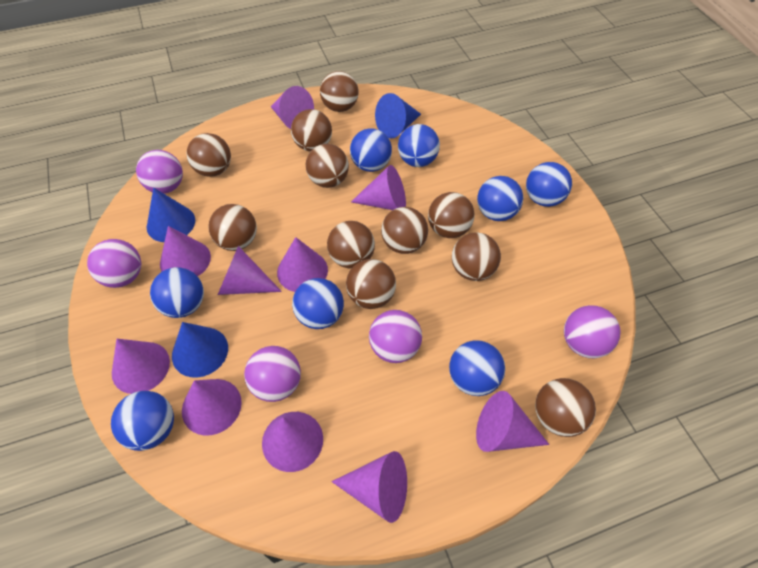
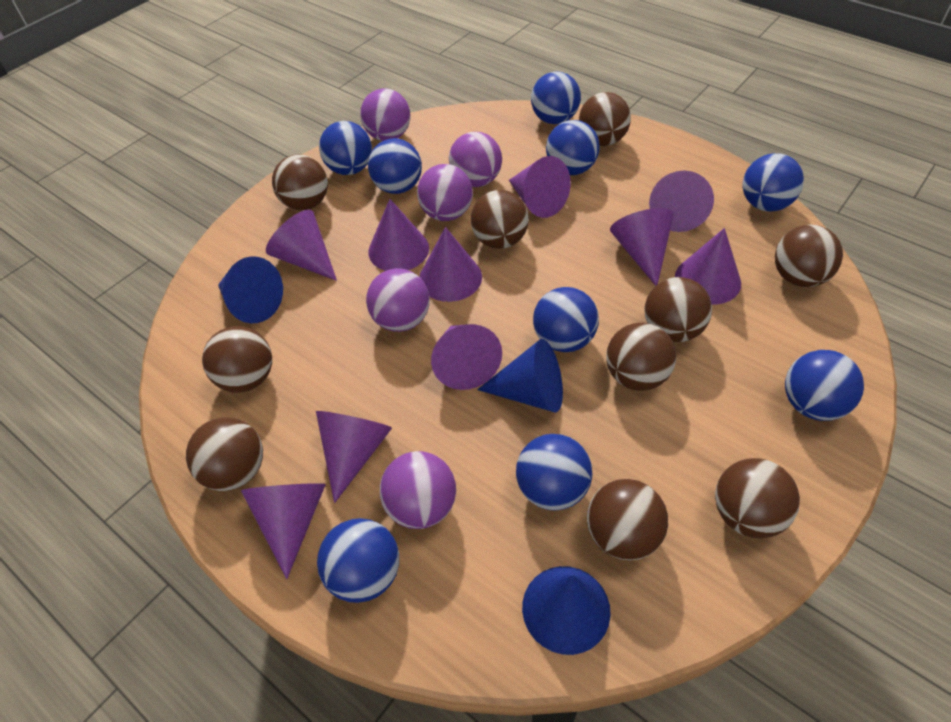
blue ball: 8 -> 9
brown ball: 11 -> 10

